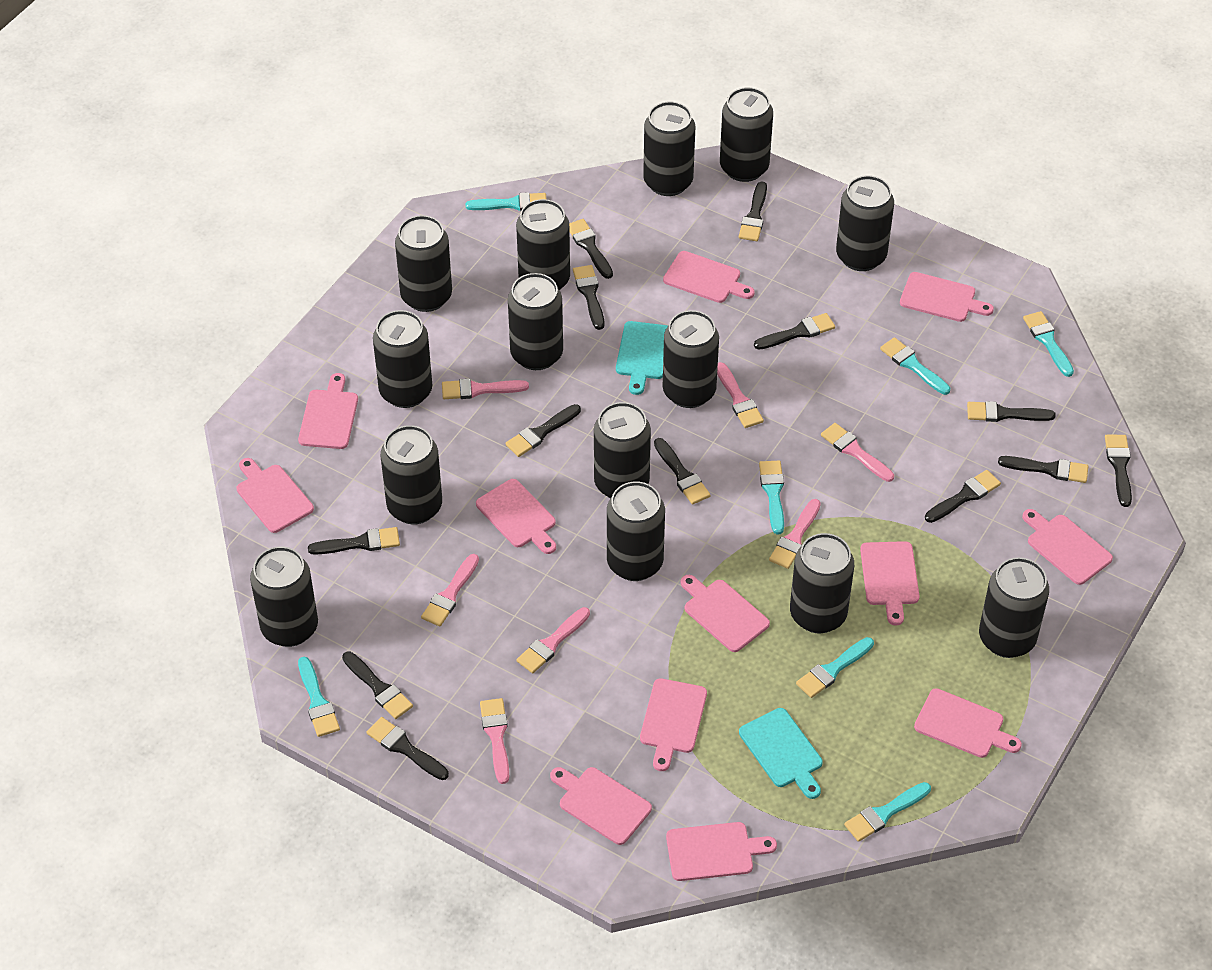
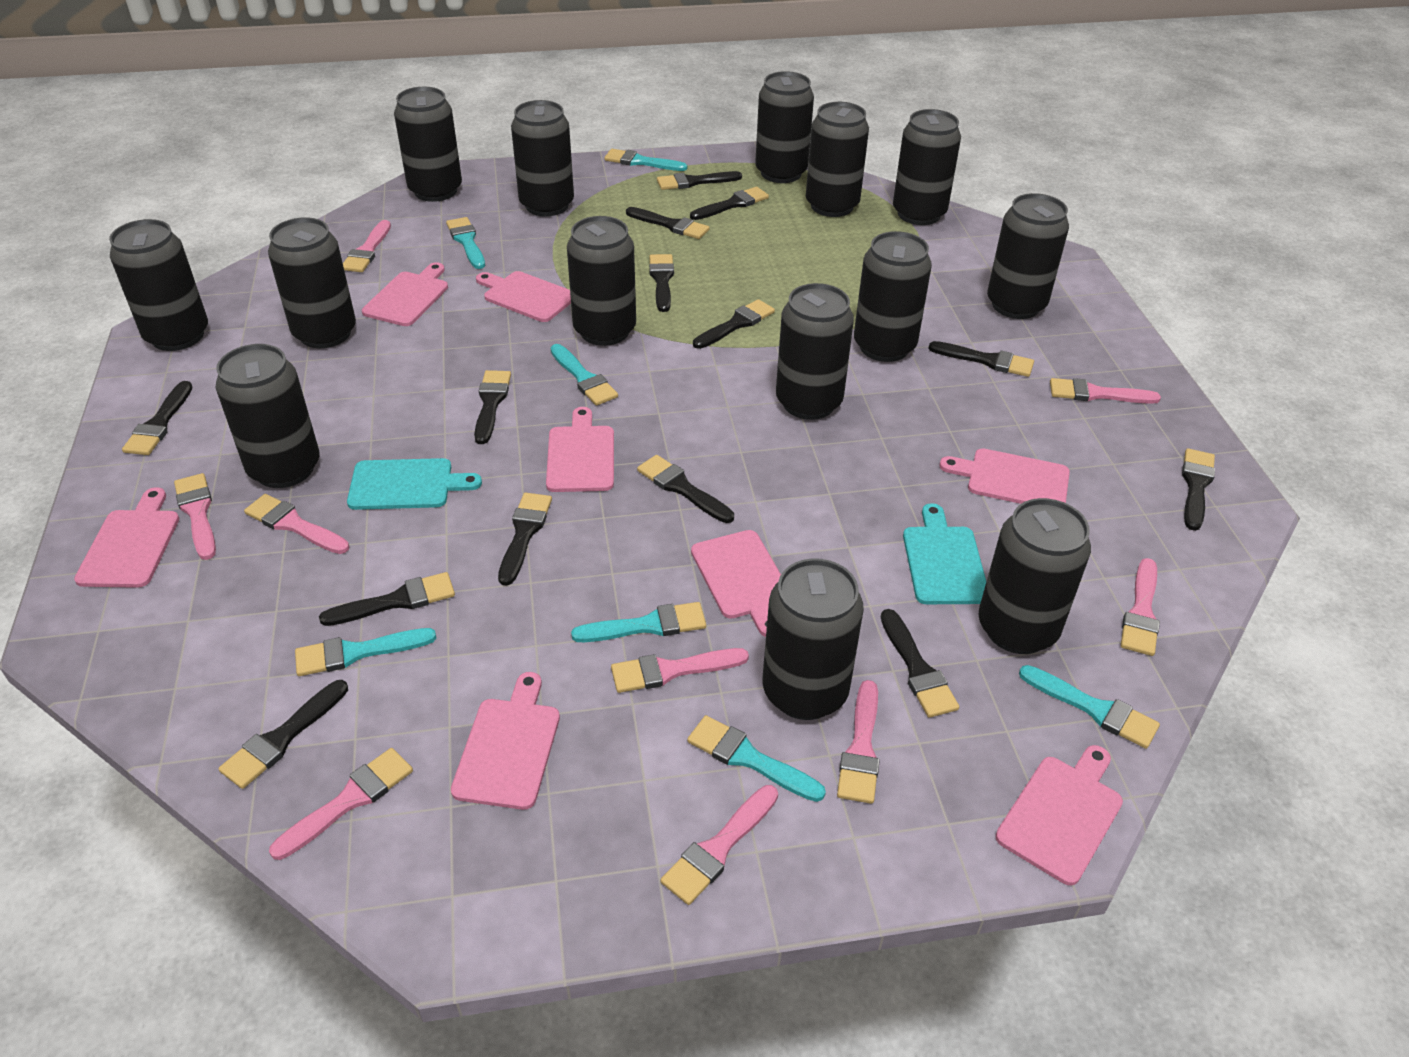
black brush: 13 -> 14
pink brush: 7 -> 9
pink cutting board: 12 -> 8

